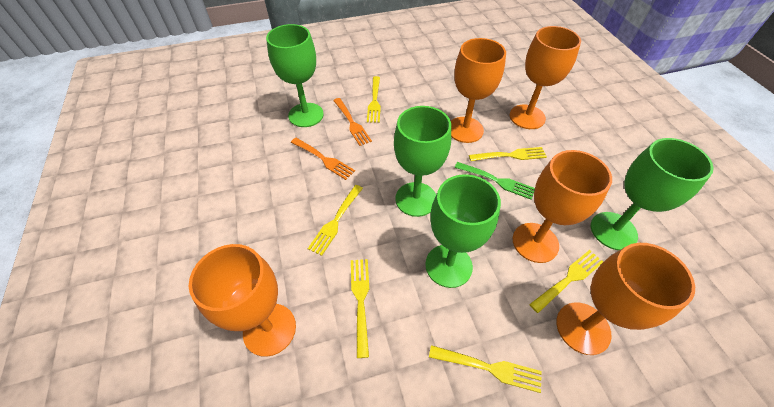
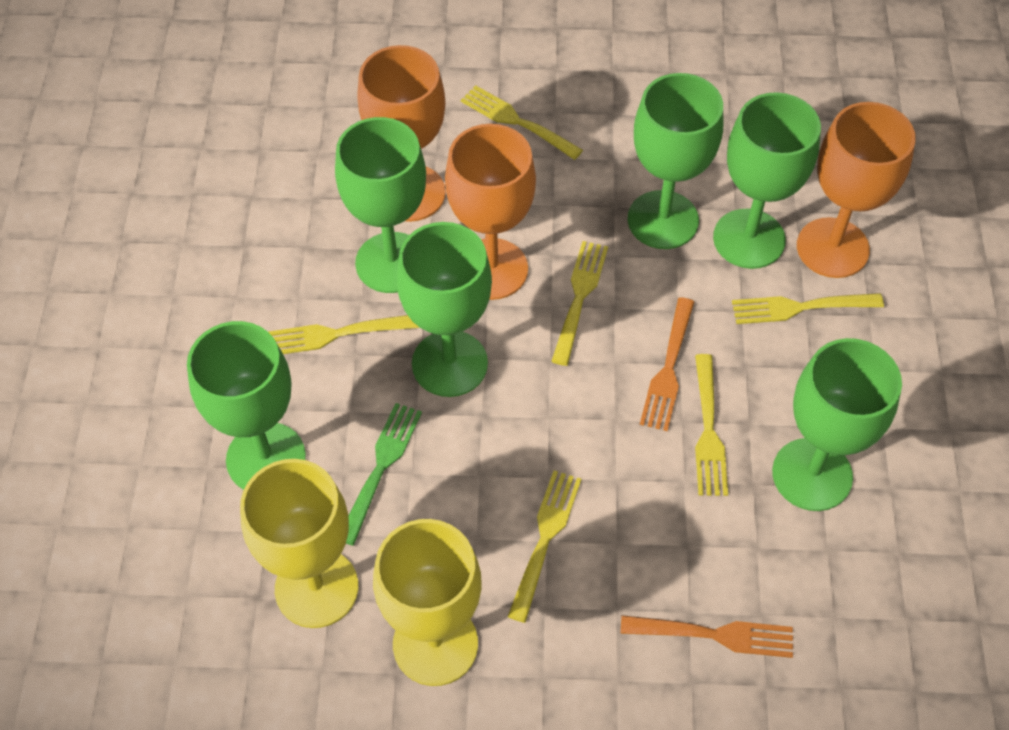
green goblet: 4 -> 6
orange goblet: 5 -> 3
yellow goblet: 0 -> 2

